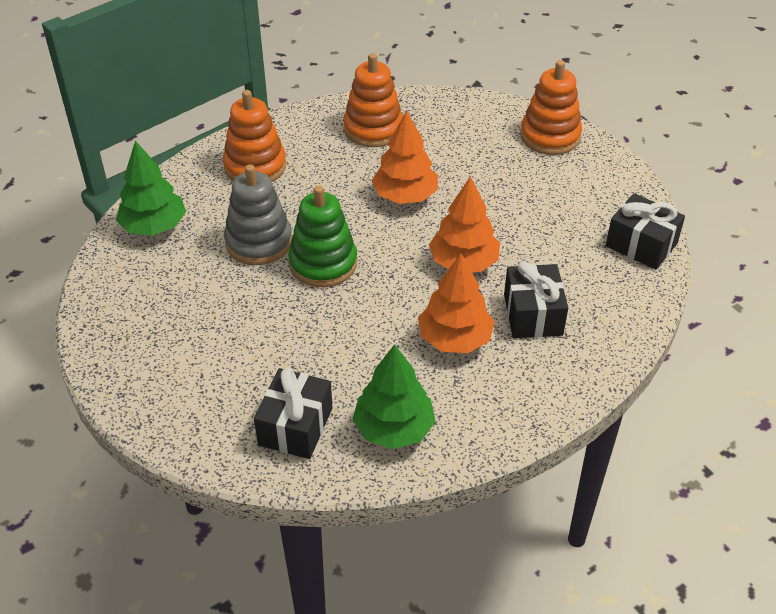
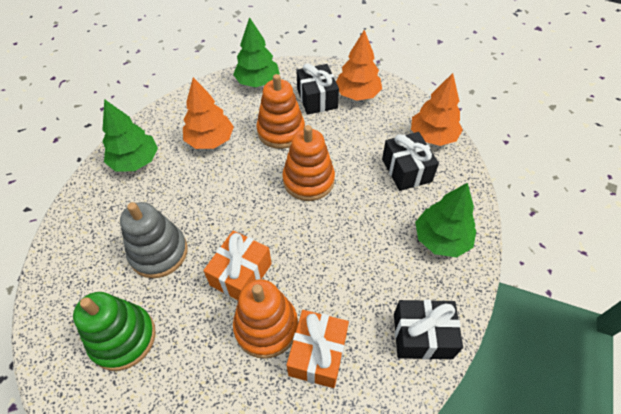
green tree: 2 -> 3
orange gift: 0 -> 2

